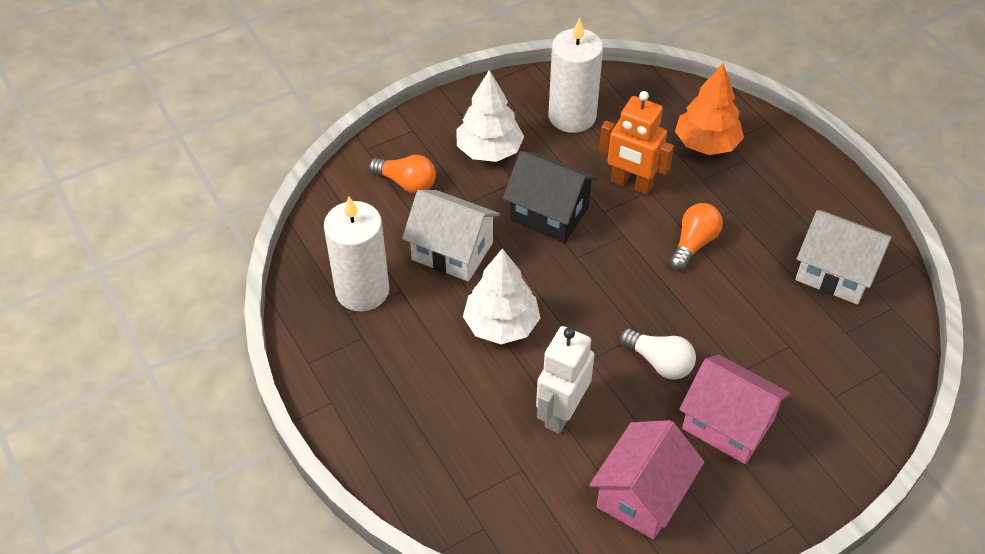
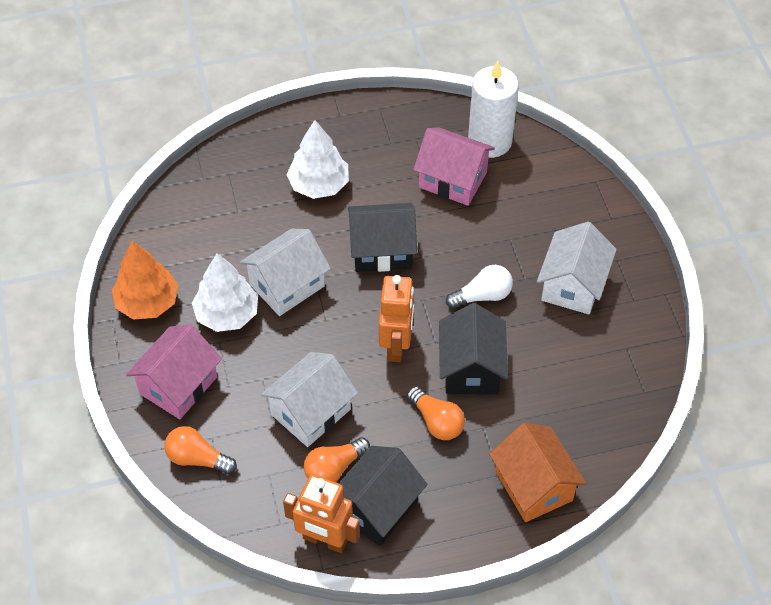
black house: 1 -> 3
orange house: 0 -> 1
orange light bulb: 2 -> 3
orange robot: 1 -> 2
white candle: 2 -> 1
white house: 2 -> 3
white robot: 1 -> 0

